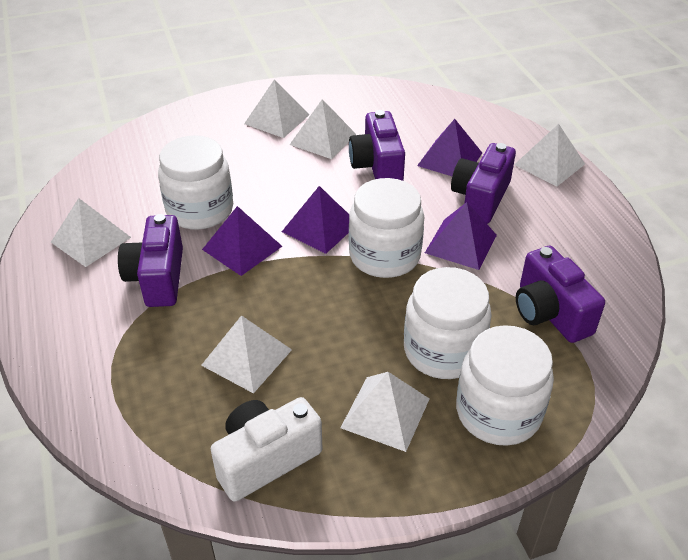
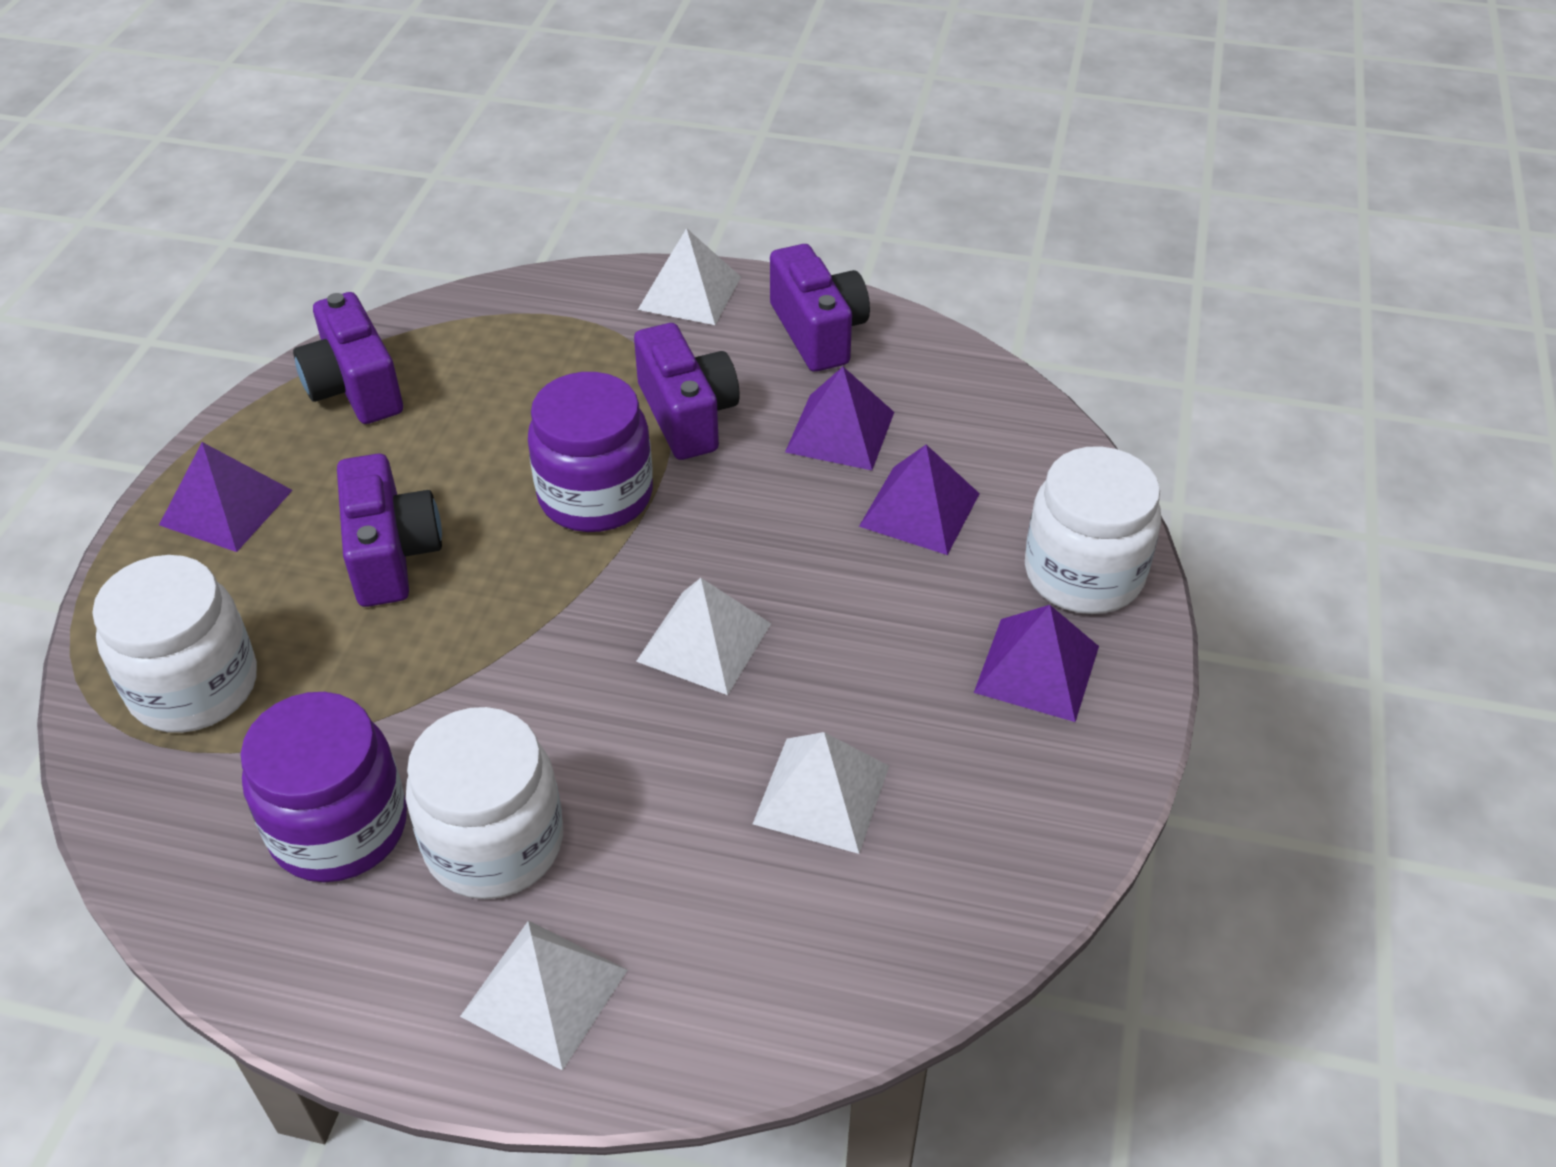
purple jar: 0 -> 2
white camera: 1 -> 0
white jar: 4 -> 3
white pyramid: 6 -> 4

